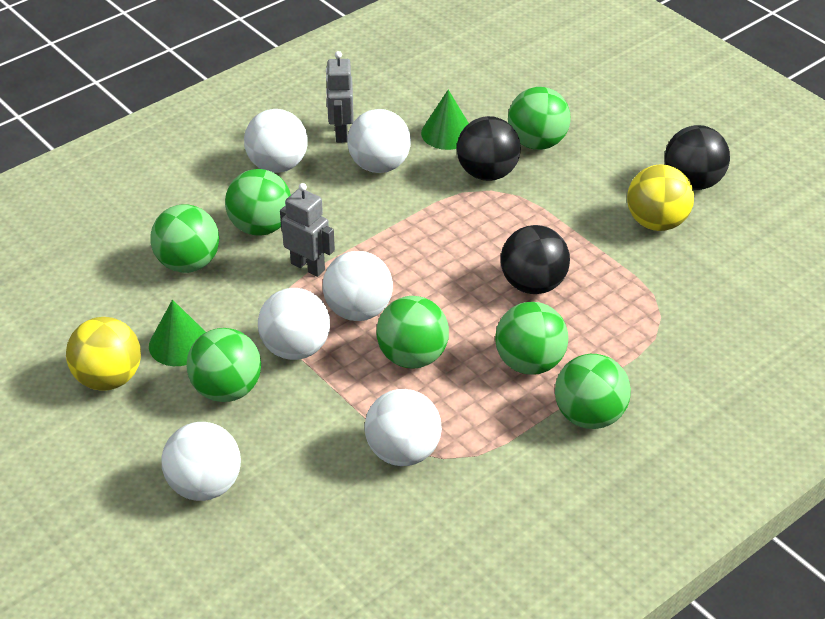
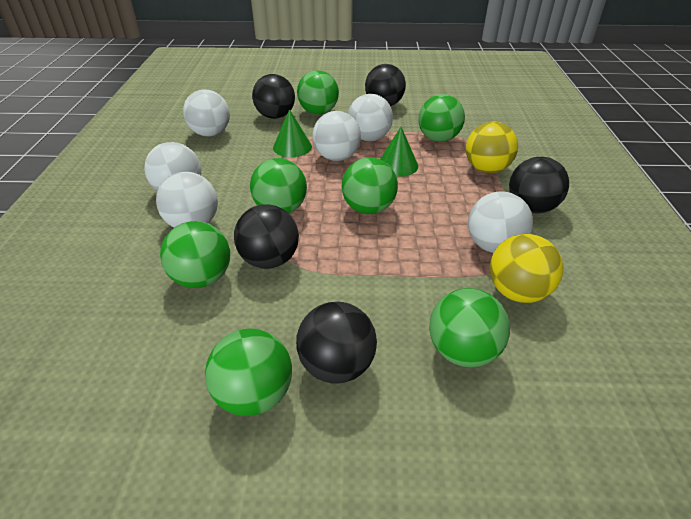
black ball: 3 -> 5
grey robot: 2 -> 0

